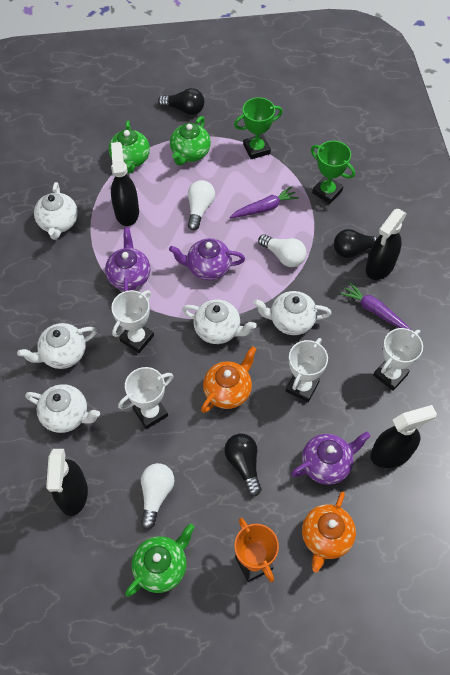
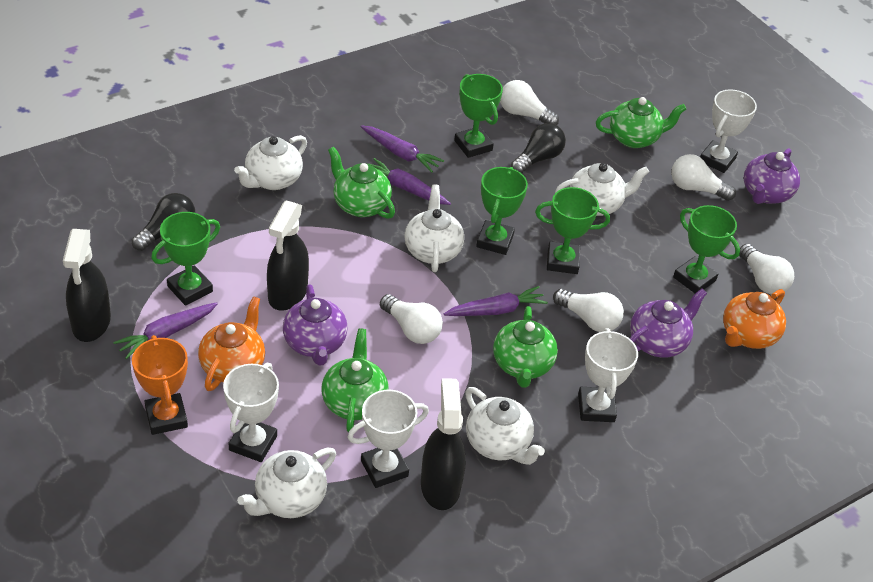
black light bulb: 3 -> 2
black spray bottle: 4 -> 3
green teapot: 3 -> 4
green trophy: 2 -> 5
purple carrot: 2 -> 4
white light bulb: 3 -> 5

